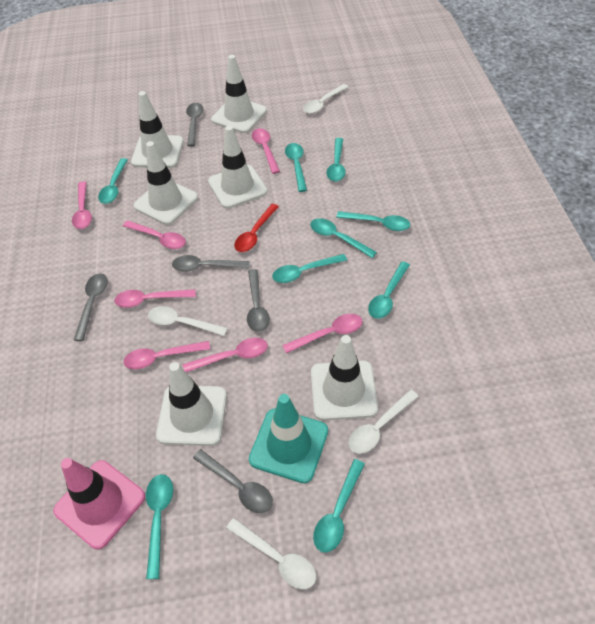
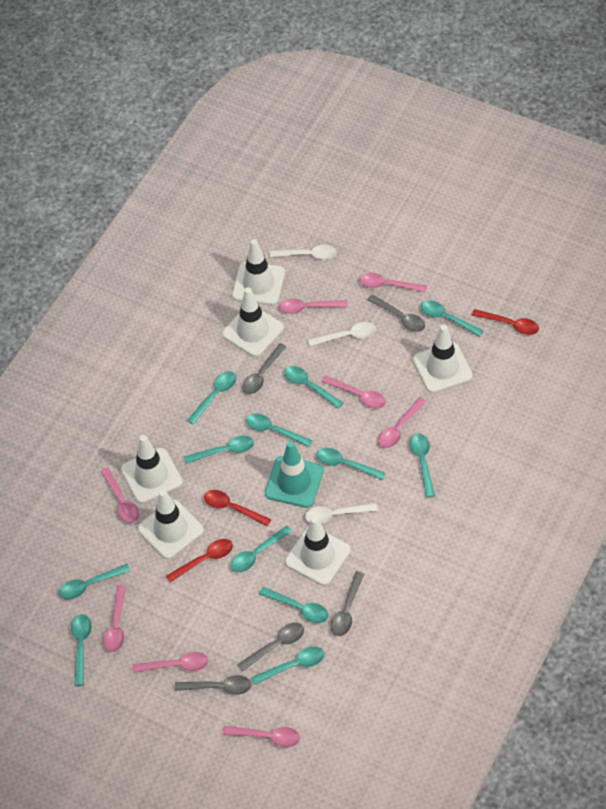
pink spoon: 7 -> 8
pink traffic cone: 1 -> 0
red spoon: 1 -> 3
turquoise spoon: 9 -> 12
white spoon: 4 -> 3

